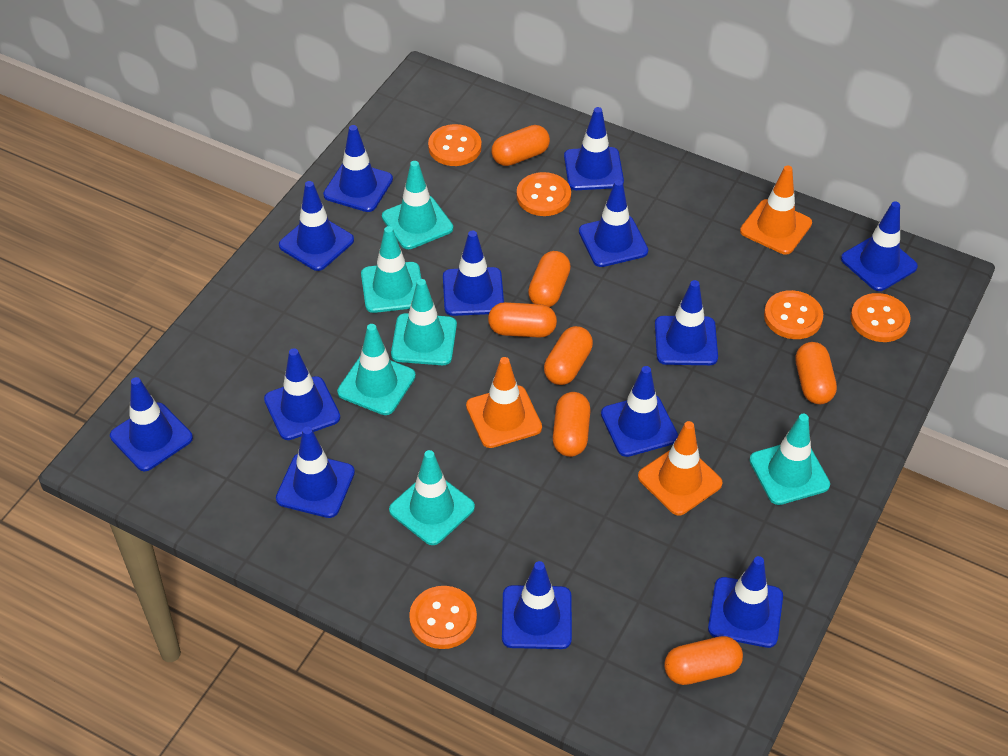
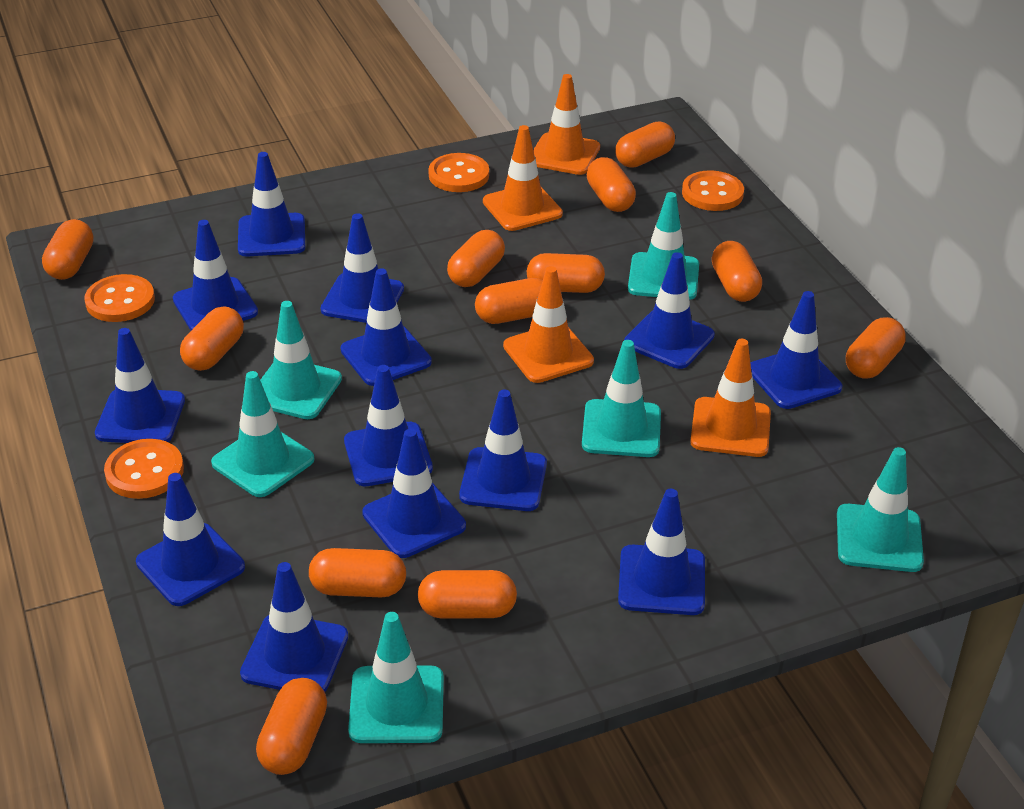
orange button: 5 -> 4
orange capsule: 7 -> 12
orange traffic cone: 3 -> 4

